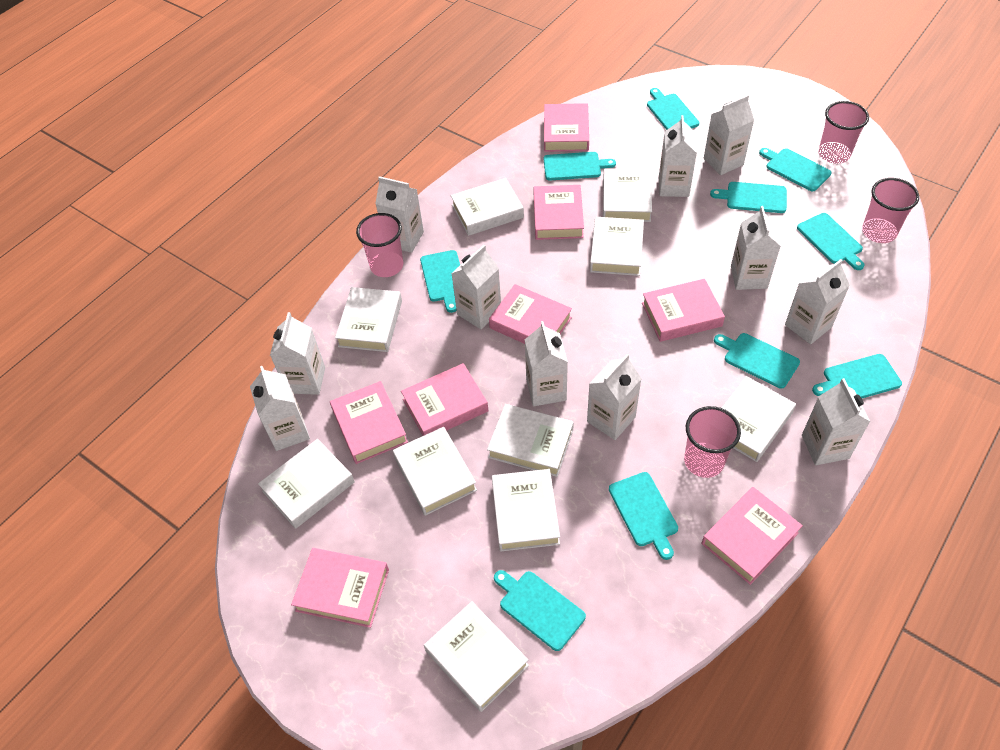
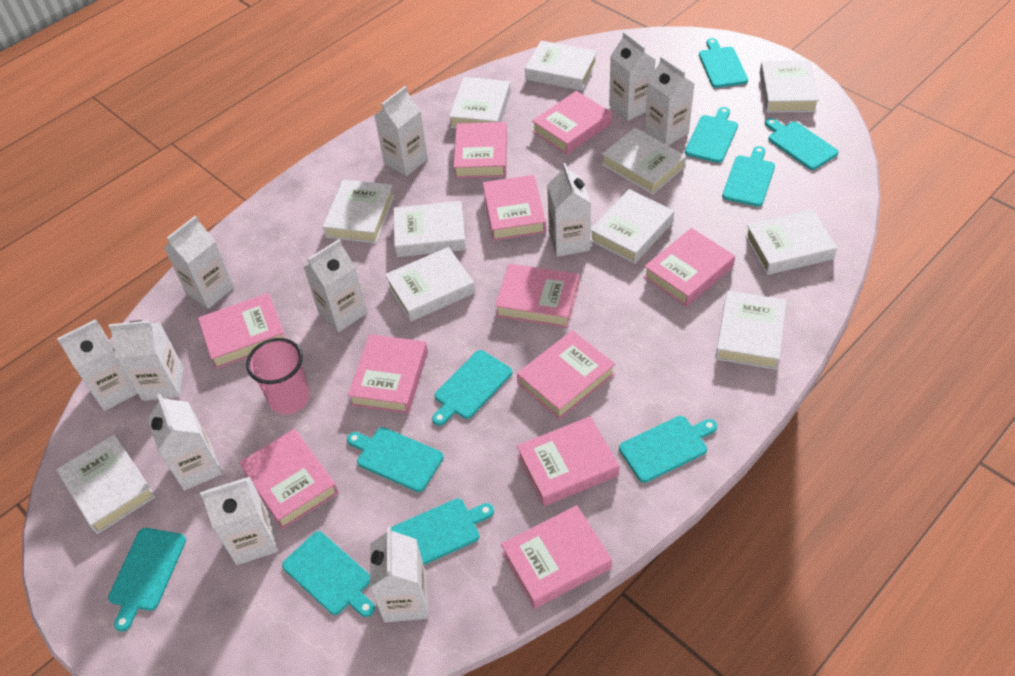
pink book: 8 -> 11
pink cup: 4 -> 1
white book: 10 -> 11

